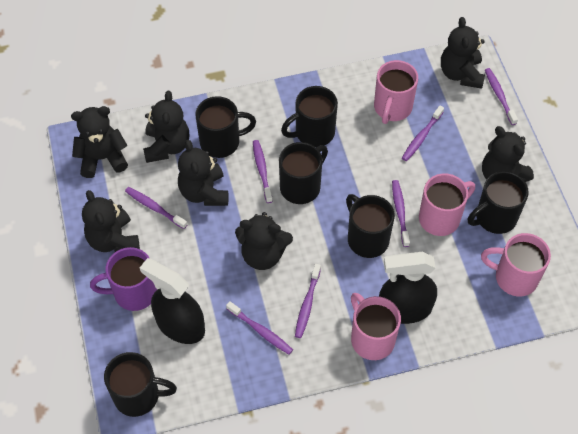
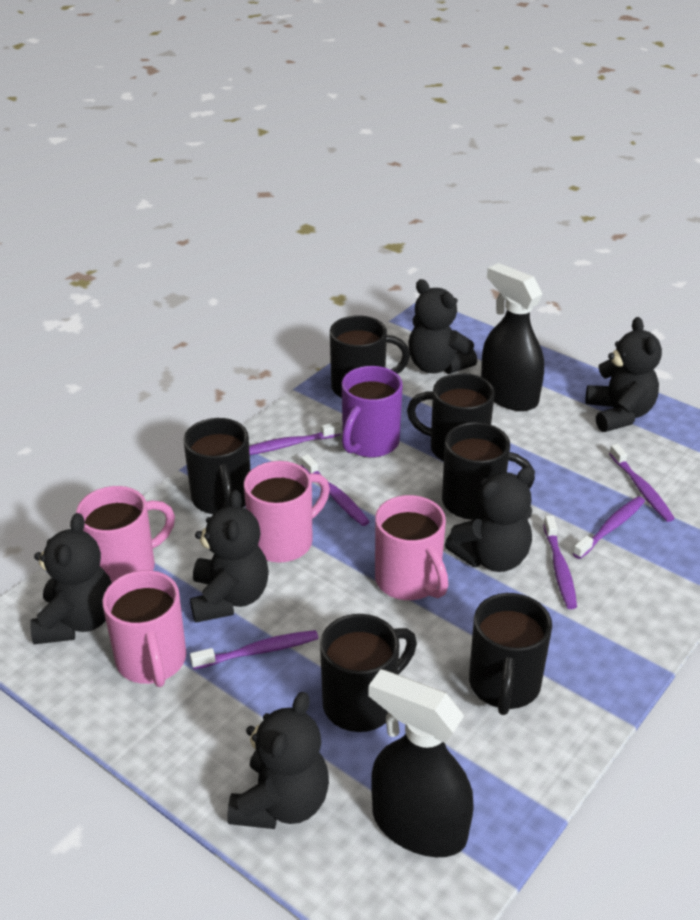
black teddy bear: 7 -> 6
purple toothbrush: 7 -> 6

